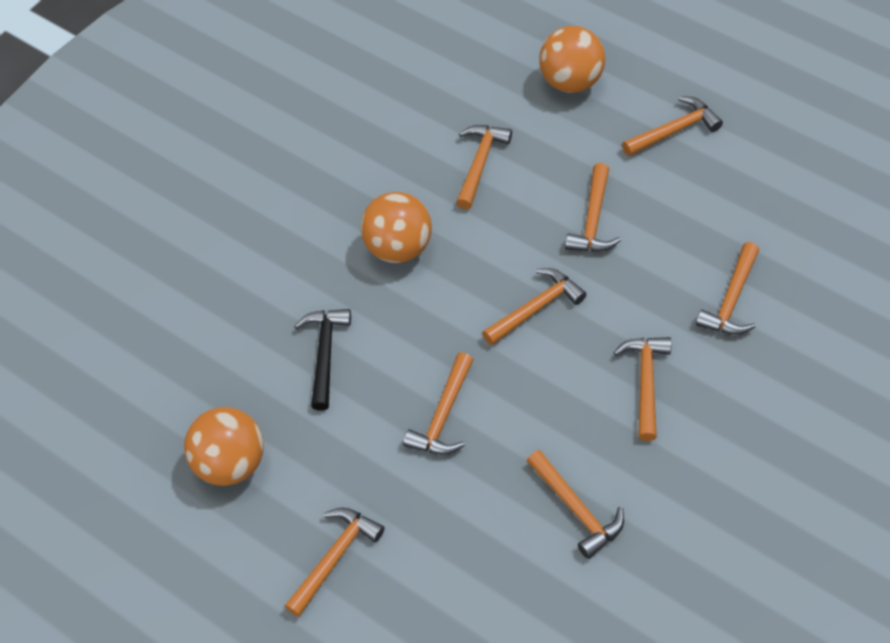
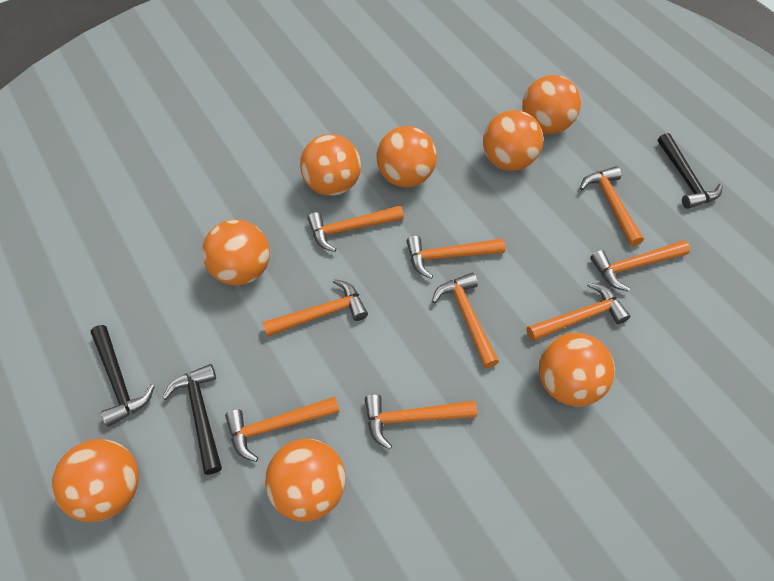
black hammer: 1 -> 3
orange ball: 3 -> 8

